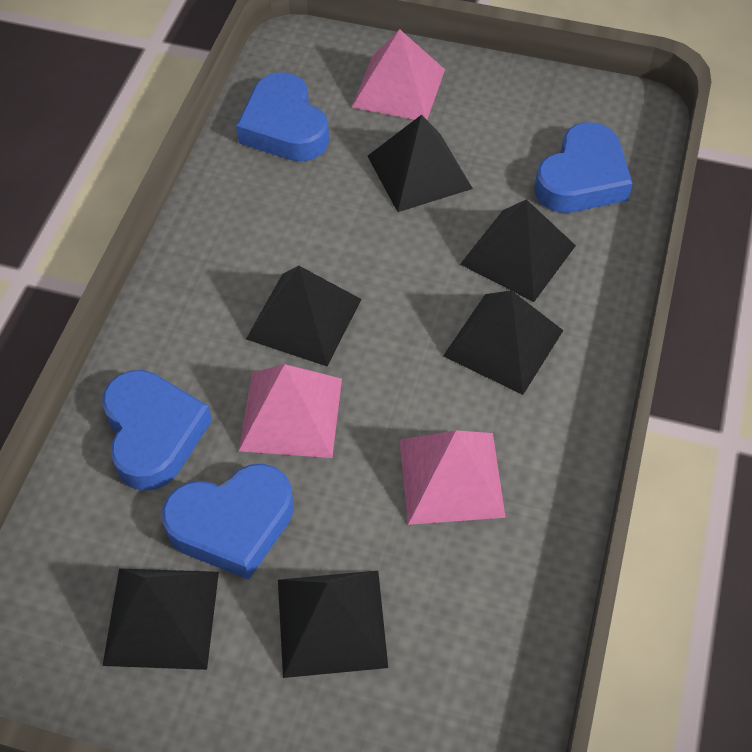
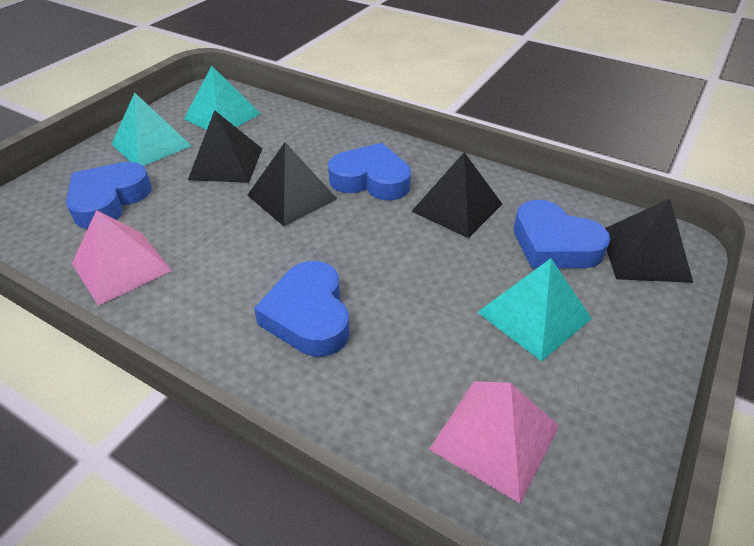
black pyramid: 6 -> 4
pink pyramid: 3 -> 2
turquoise pyramid: 0 -> 3

